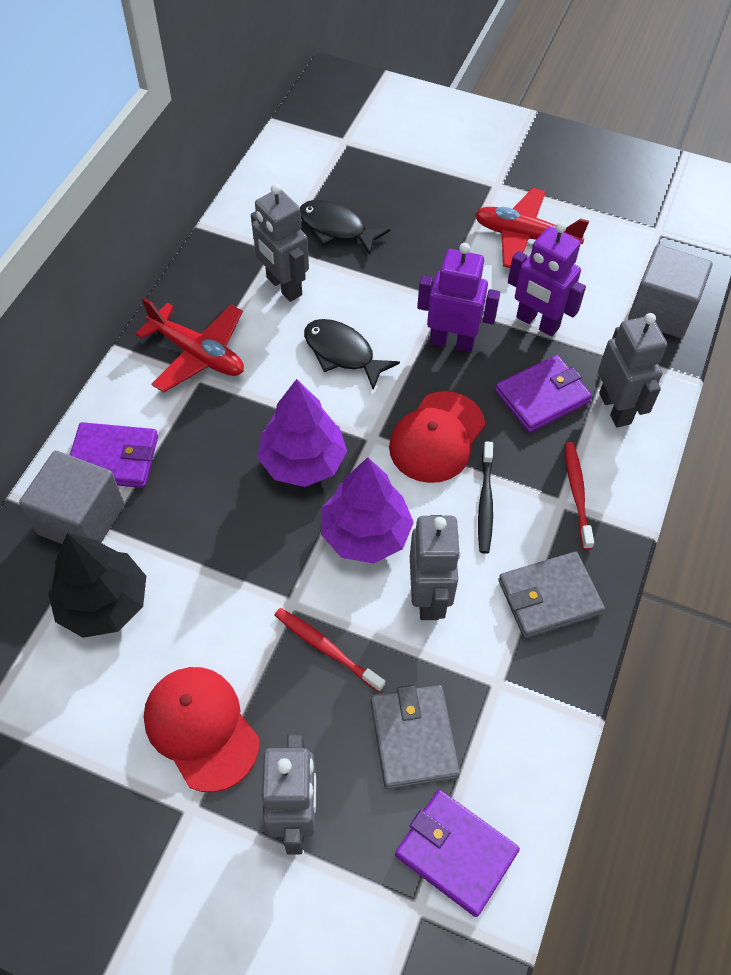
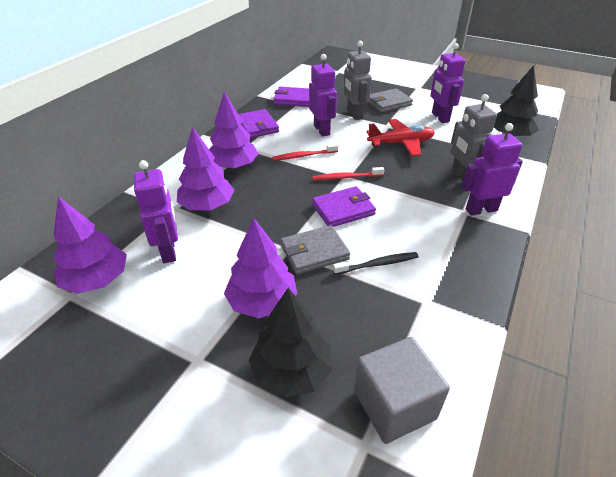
black fish: 2 -> 0
black tree: 1 -> 2
grey cube: 2 -> 1
grey robot: 4 -> 2
purple robot: 2 -> 4
purple tree: 2 -> 4
red cap: 2 -> 0
red plane: 2 -> 1

